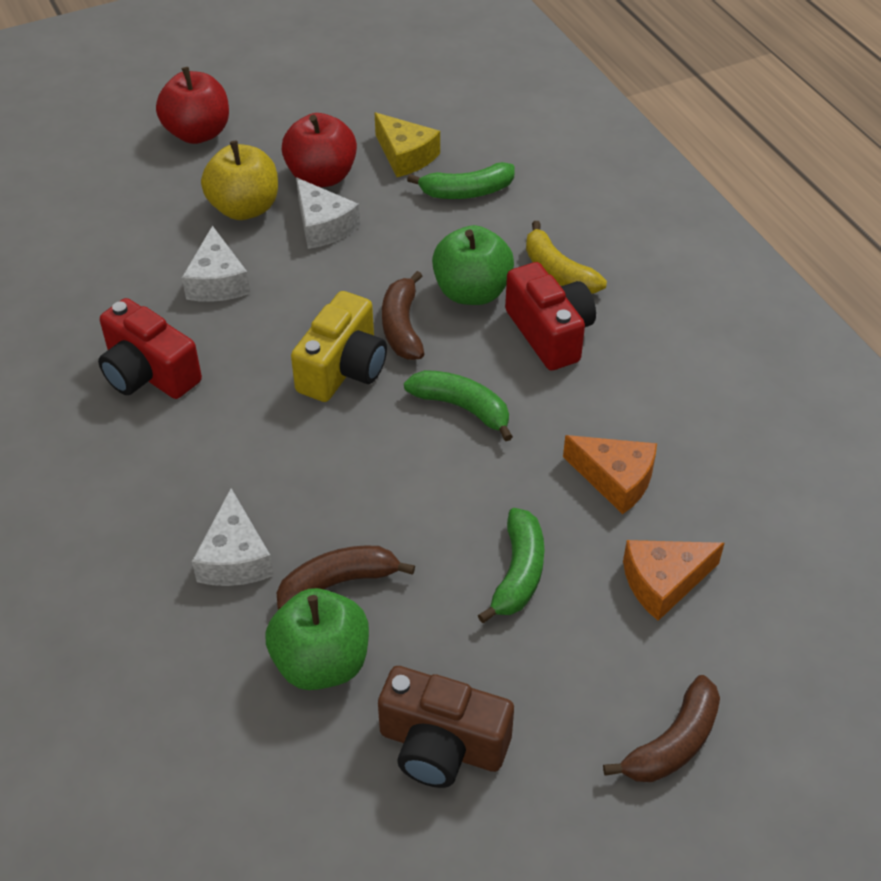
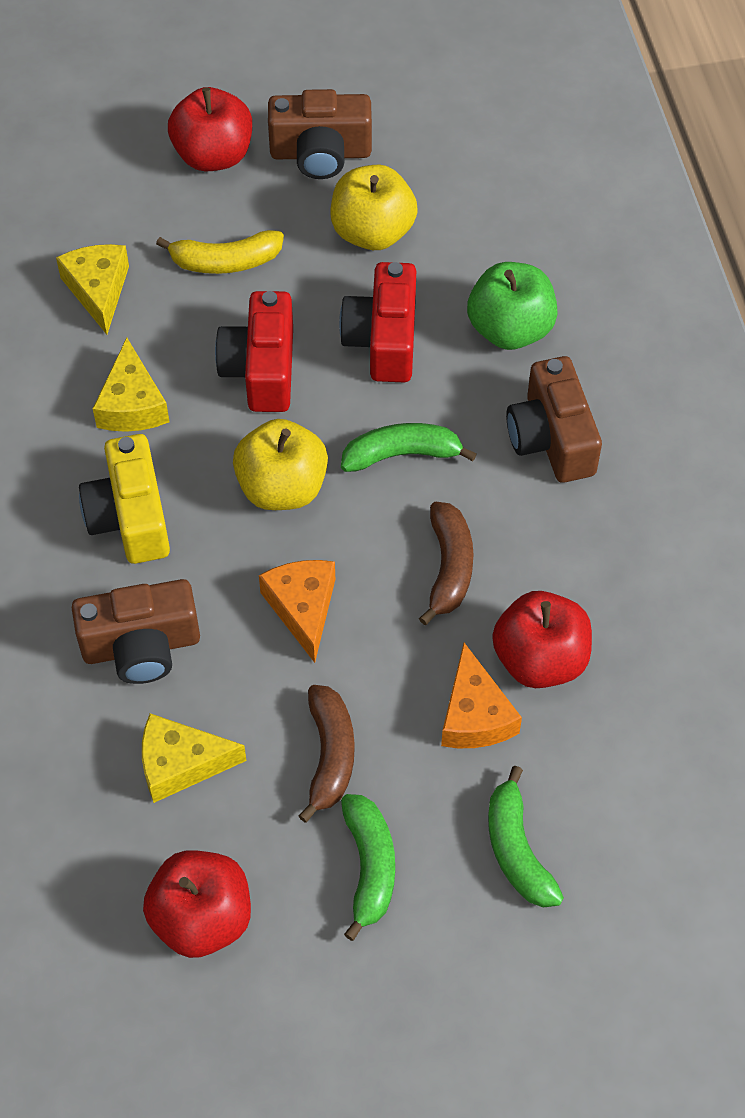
brown banana: 3 -> 2
brown camera: 1 -> 3
green apple: 2 -> 1
red apple: 2 -> 3
white cheese: 3 -> 0
yellow apple: 1 -> 2
yellow cheese: 1 -> 3

